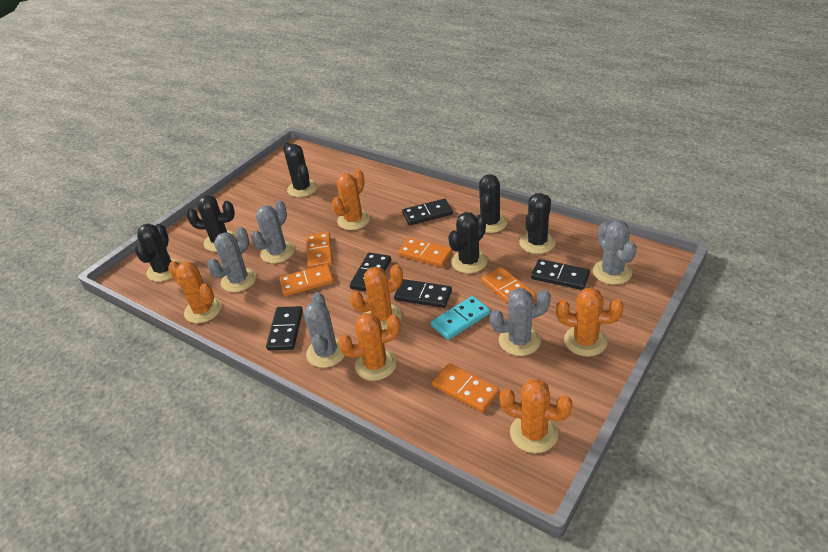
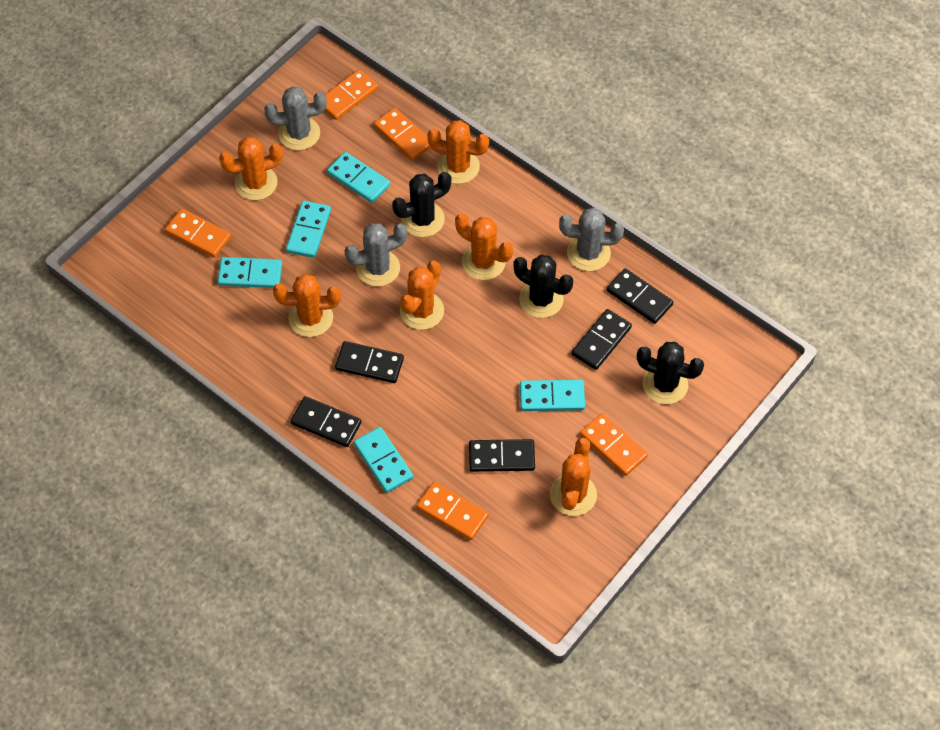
black cactus: 6 -> 3
grey cactus: 5 -> 3
turquoise domino: 1 -> 5

